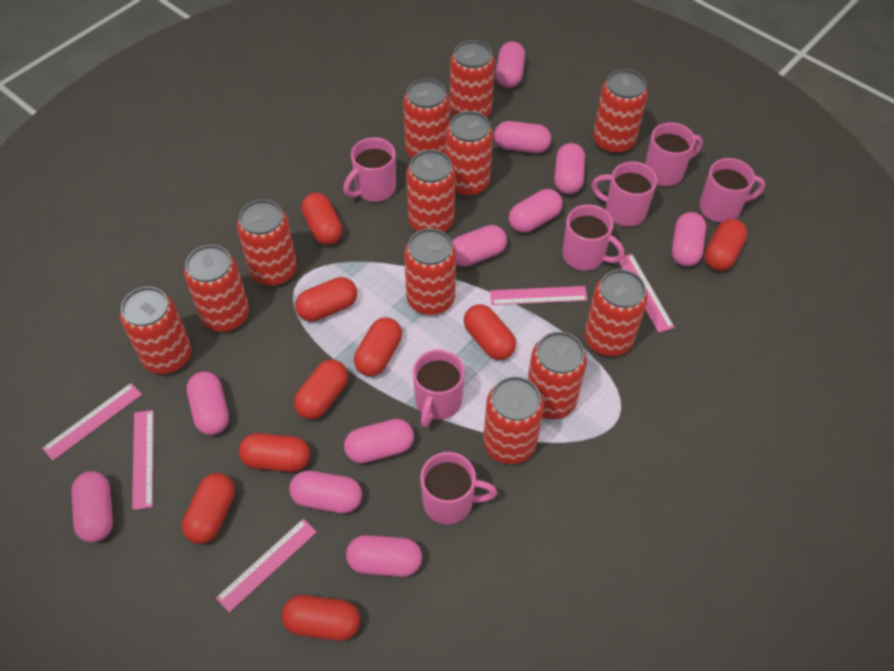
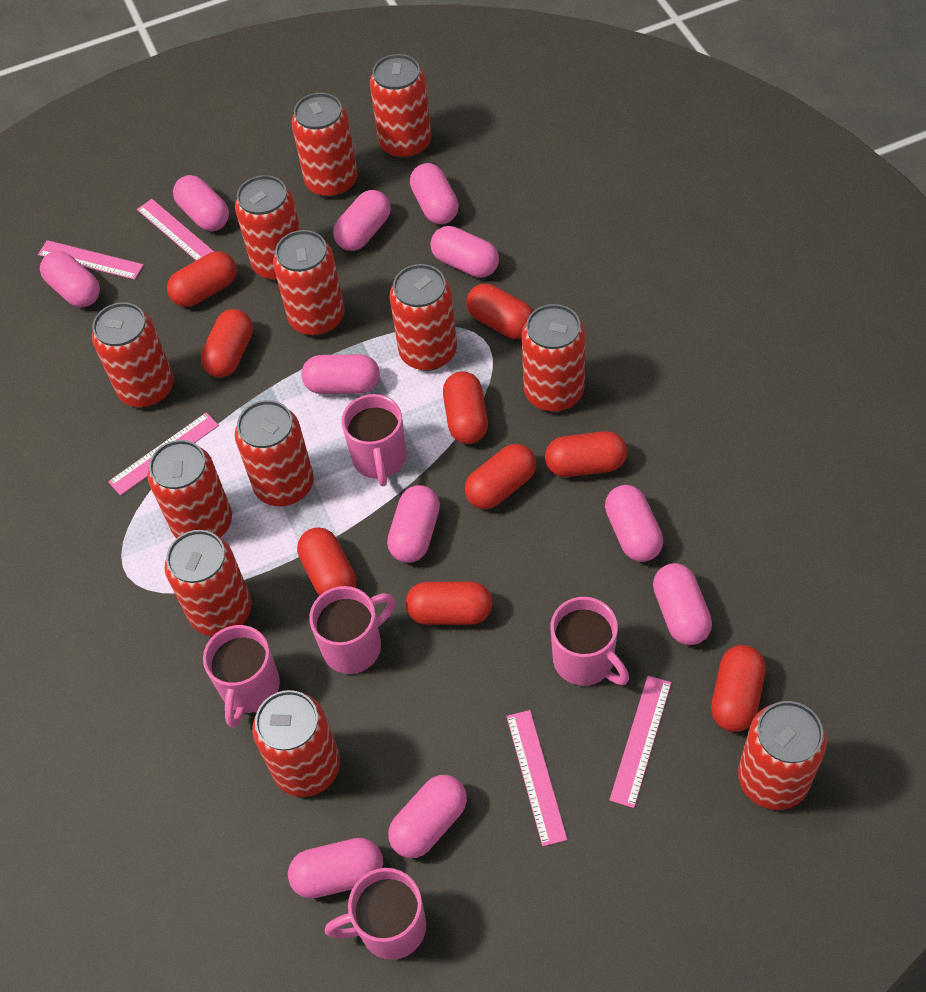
pink mug: 7 -> 5

